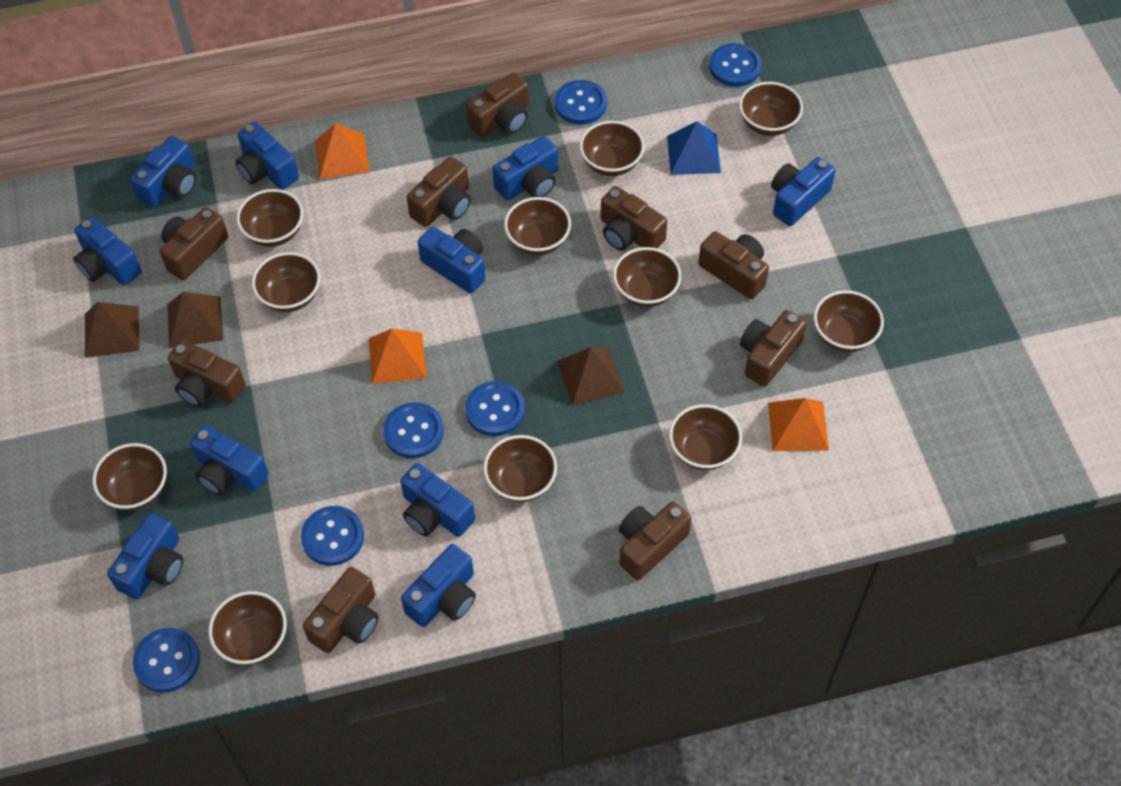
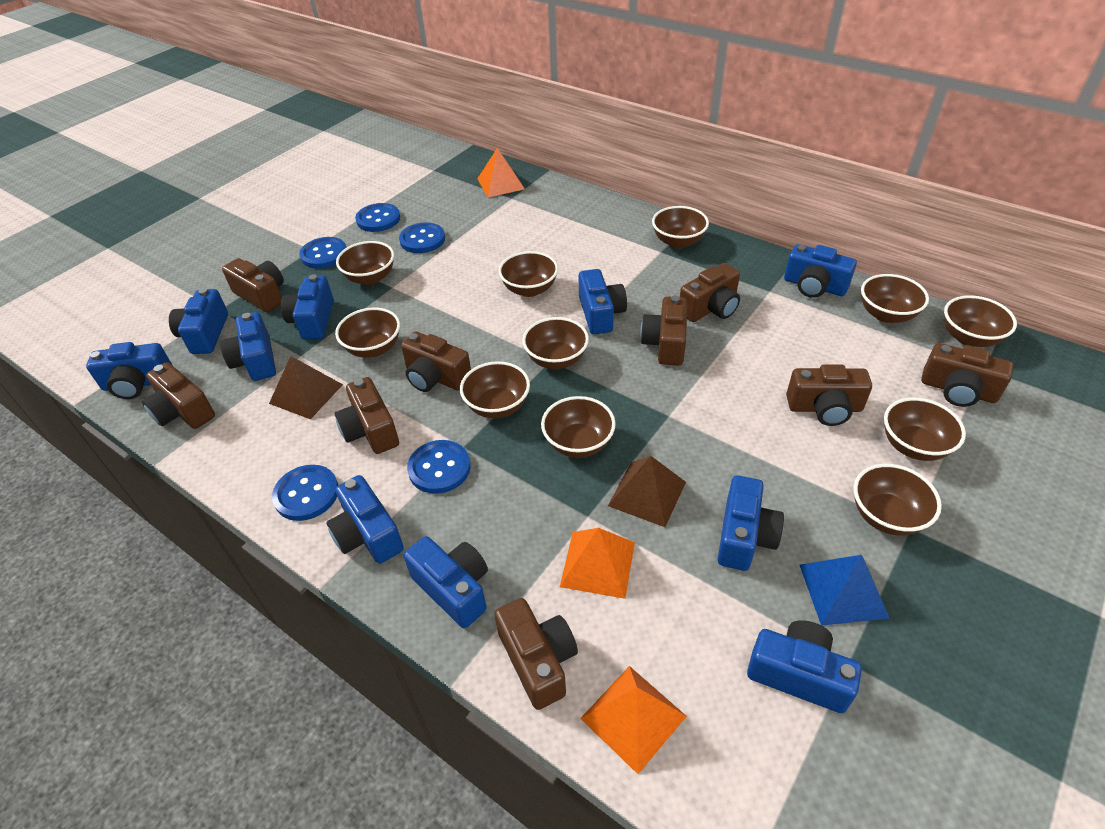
blue button: 6 -> 5
brown pyramid: 3 -> 2

